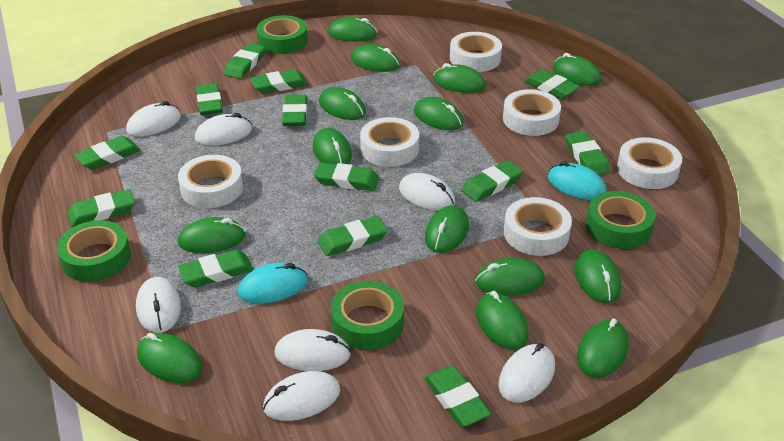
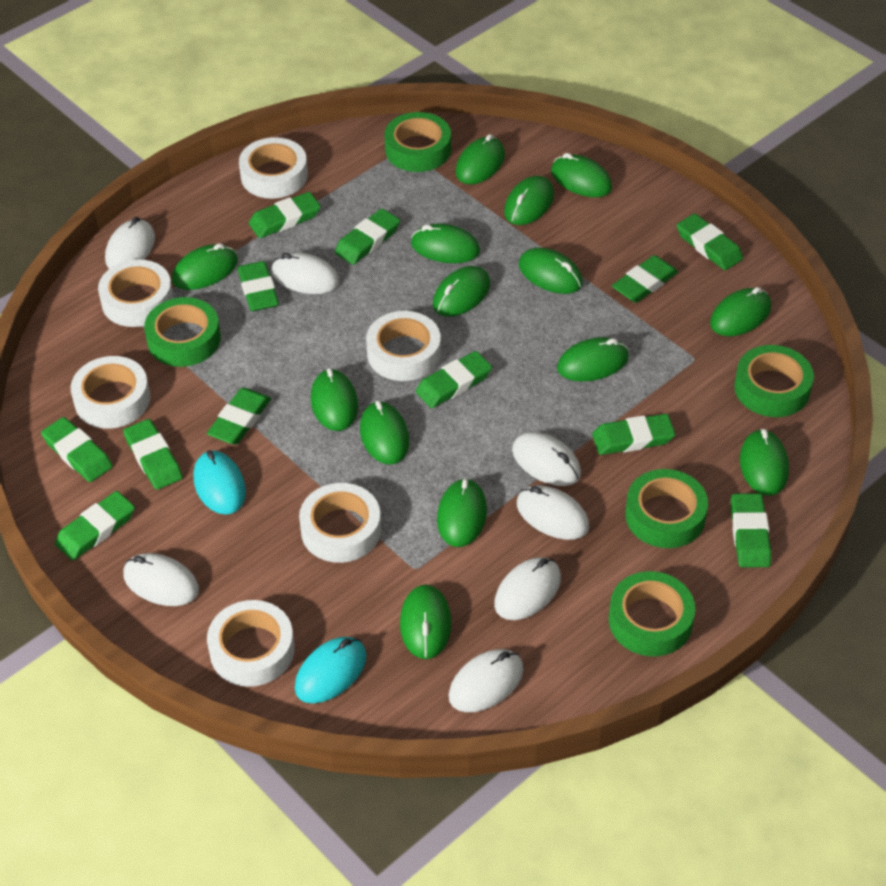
green eraser: 13 -> 12
green tape: 4 -> 5

